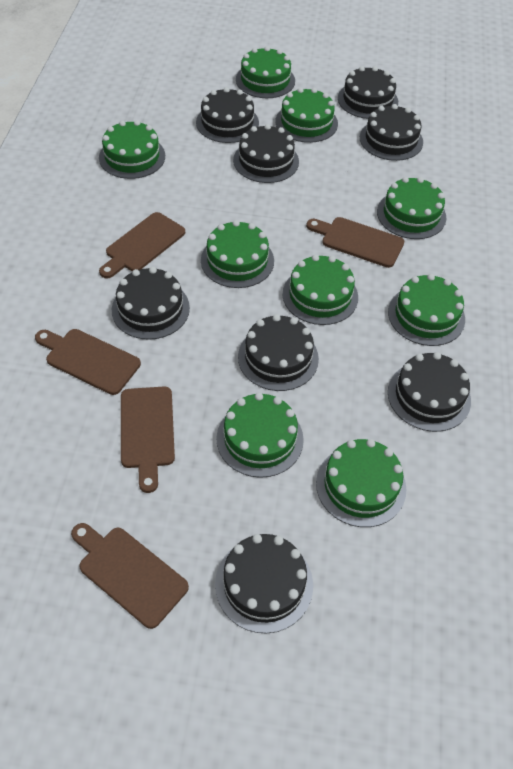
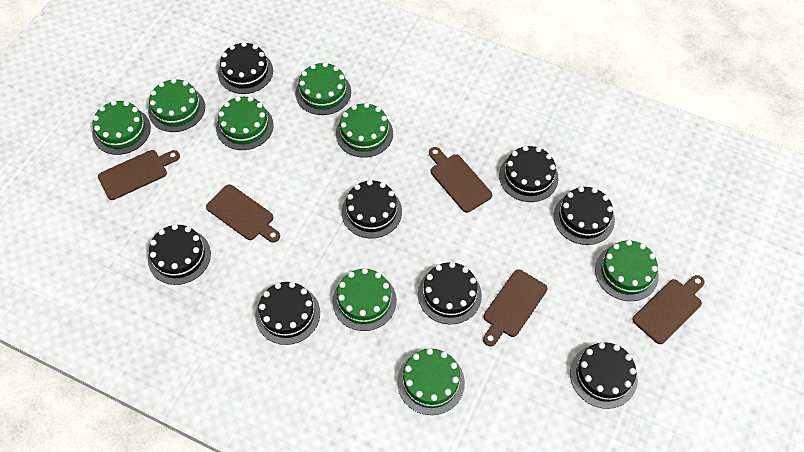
green cake: 9 -> 8

